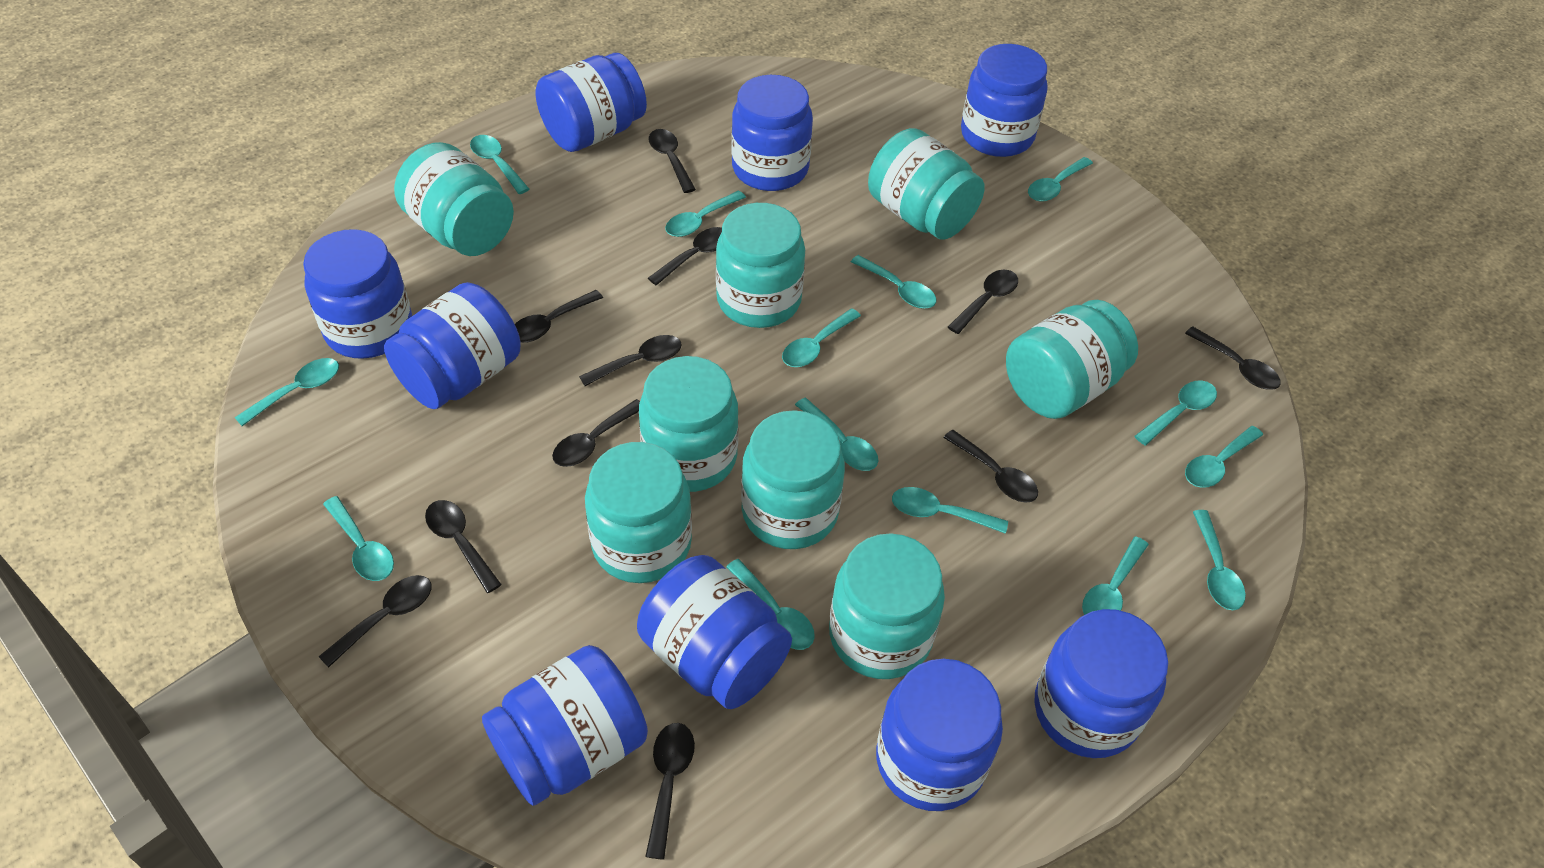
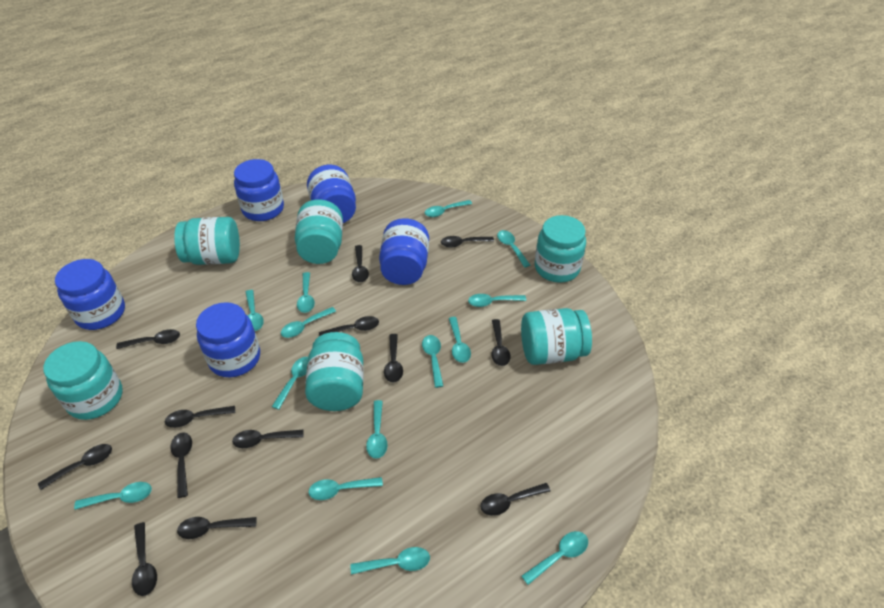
black spoon: 11 -> 13
blue jar: 9 -> 5
turquoise jar: 8 -> 6

